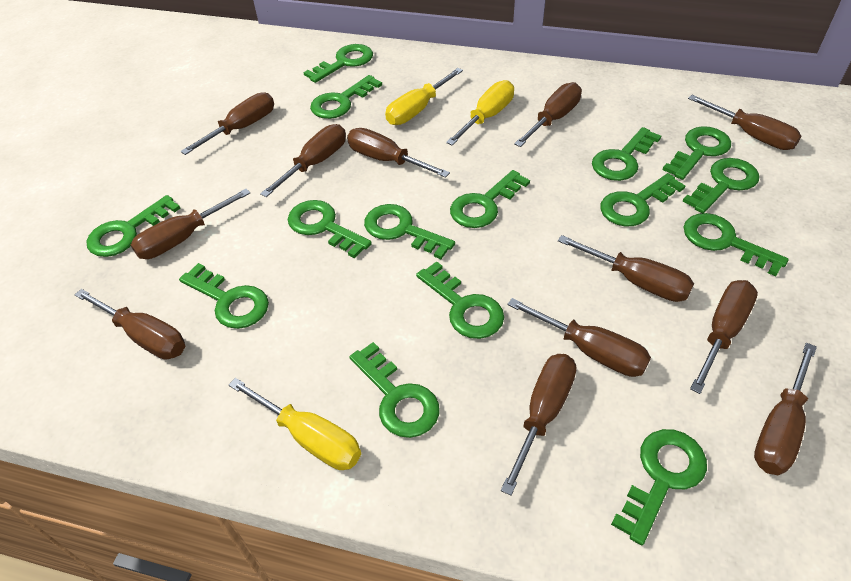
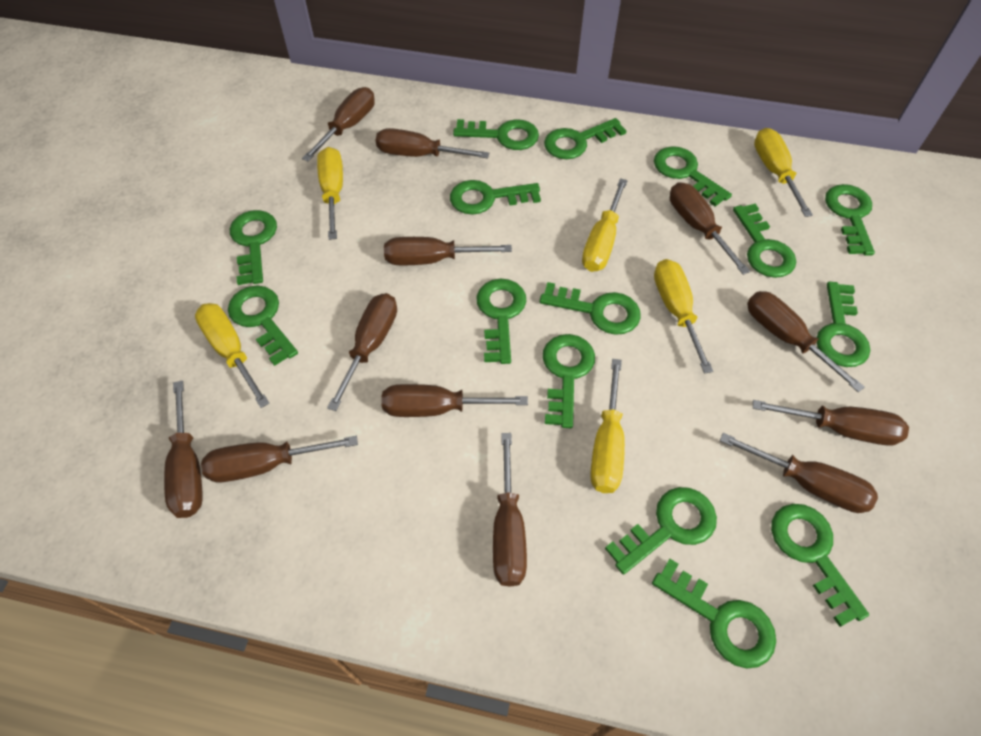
yellow screwdriver: 3 -> 6

